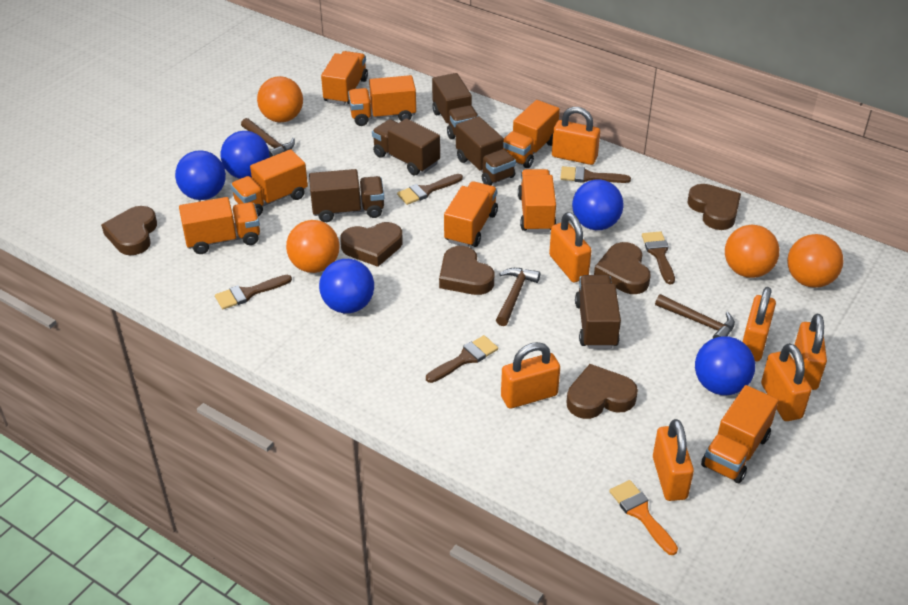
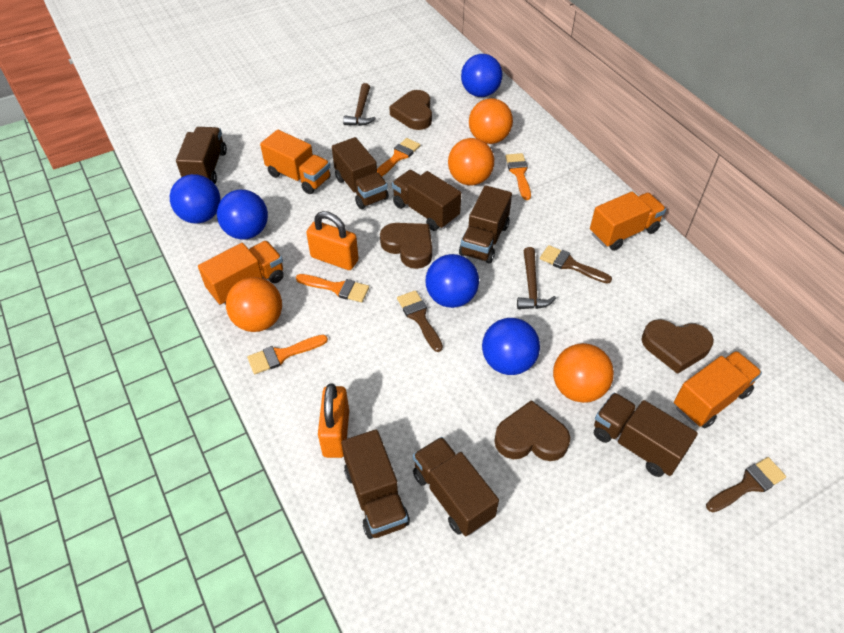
brown brush: 5 -> 3
brown hammer: 3 -> 2
brown heart: 6 -> 4
brown truck: 5 -> 7
orange brush: 1 -> 4
orange padlock: 7 -> 2
orange truck: 8 -> 4

